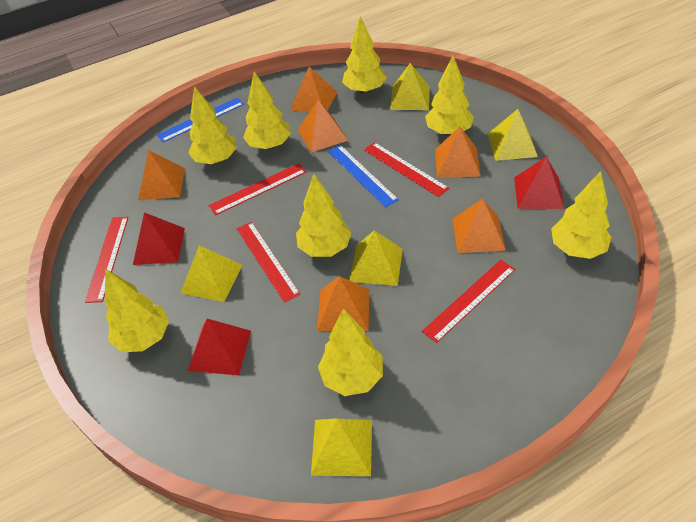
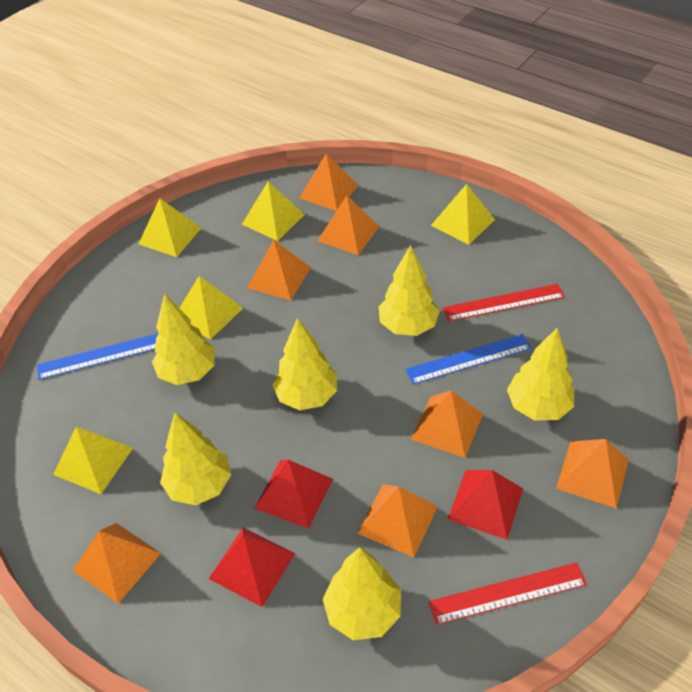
orange pyramid: 6 -> 7
red ruler: 5 -> 2
yellow tree: 8 -> 6

